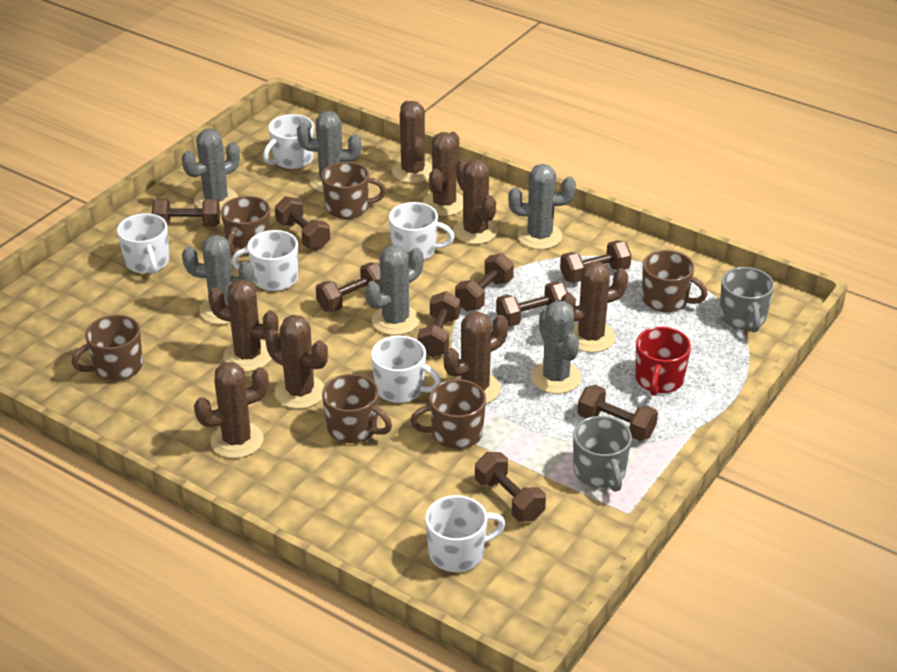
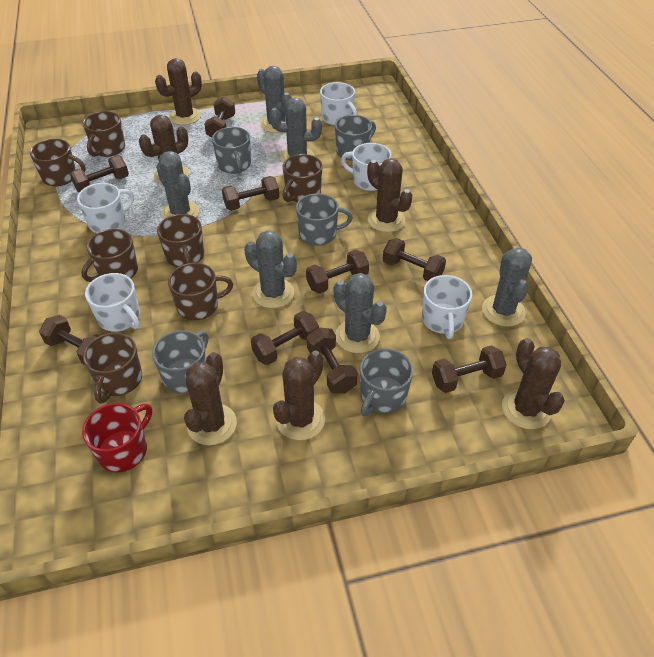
brown cactus: 8 -> 6
brown mug: 6 -> 7
grey mug: 2 -> 5
white mug: 6 -> 5

